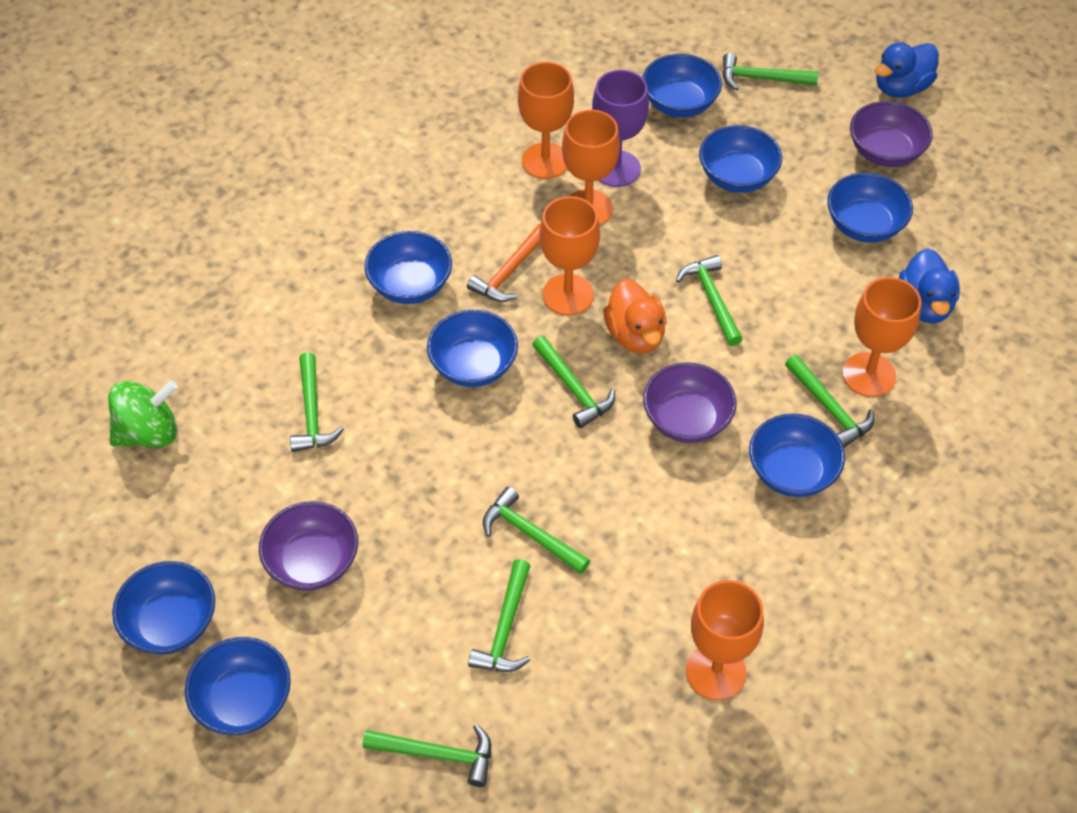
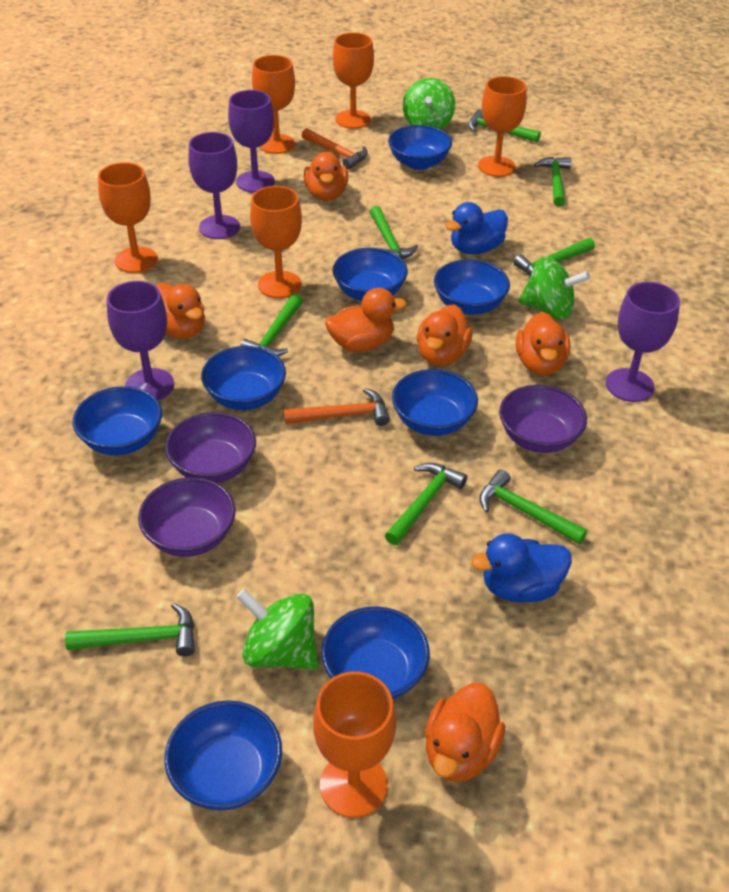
green spinning top: 1 -> 3
orange duck: 1 -> 6
orange goblet: 5 -> 6
orange hammer: 1 -> 2
purple goblet: 1 -> 4

